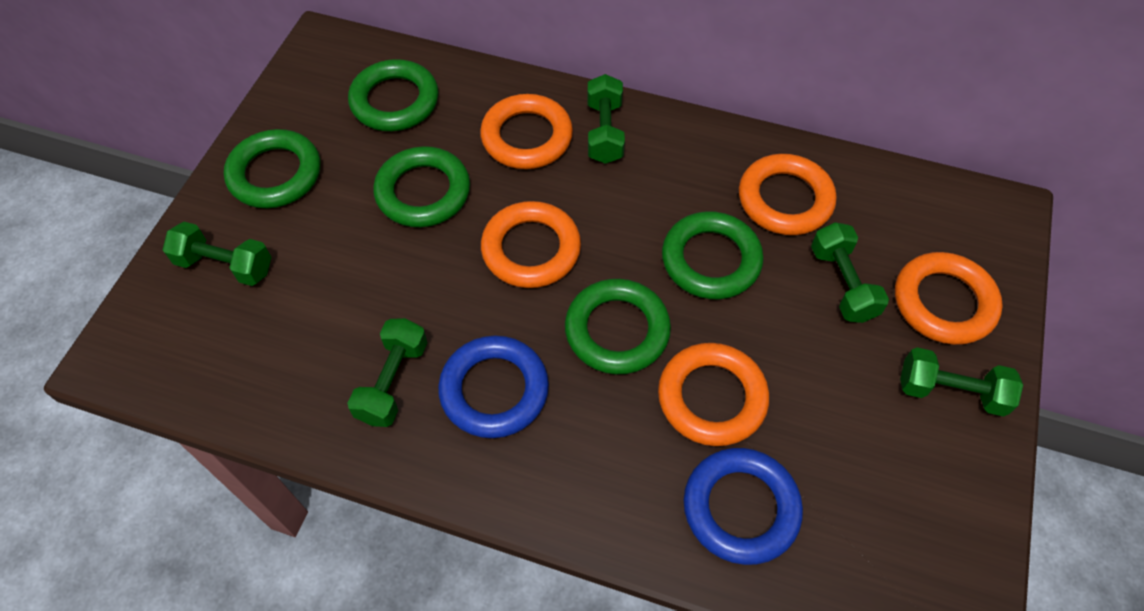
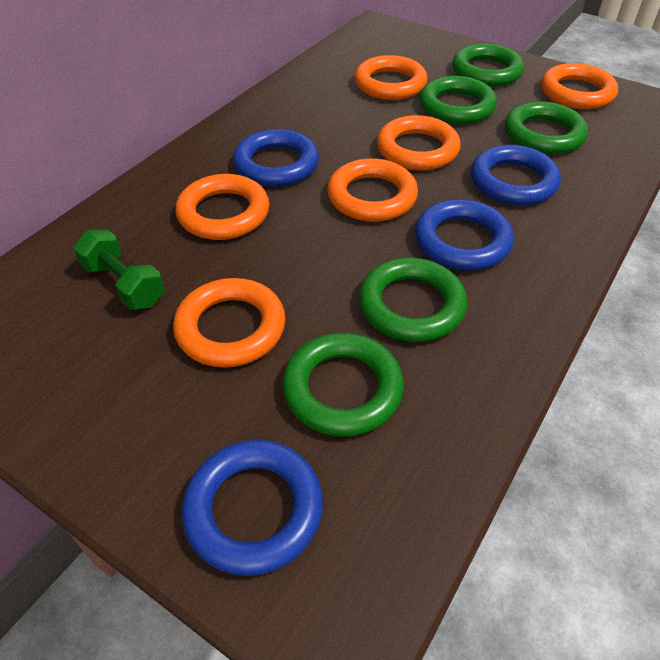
blue ring: 2 -> 4
green dumbbell: 5 -> 1
orange ring: 5 -> 6

